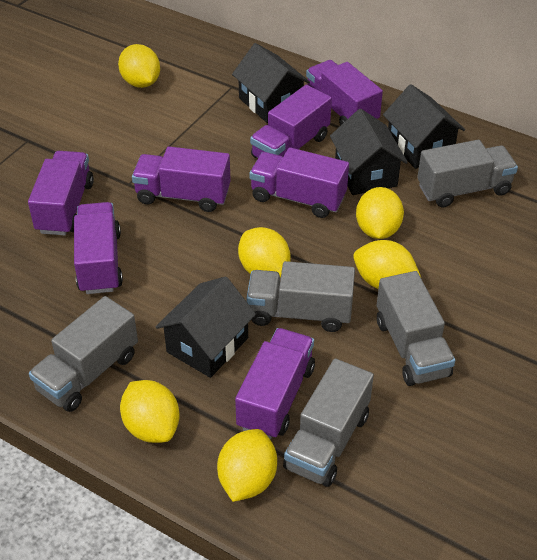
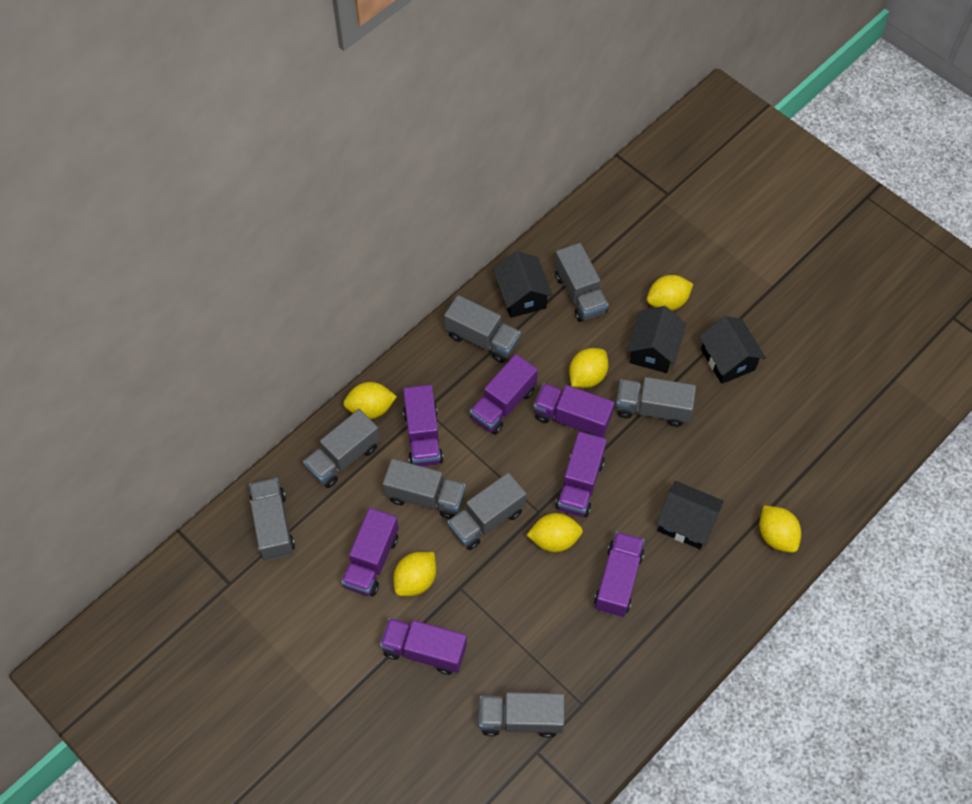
grey truck: 5 -> 8

